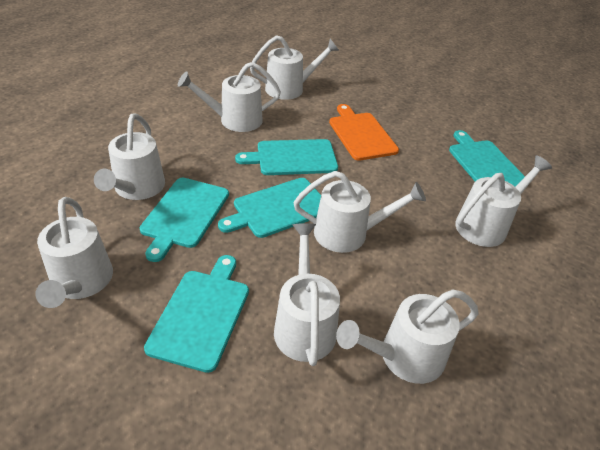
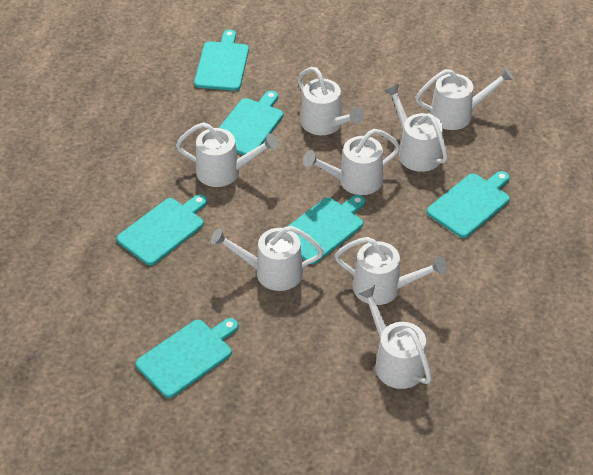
orange cutting board: 1 -> 0
turquoise cutting board: 5 -> 6

